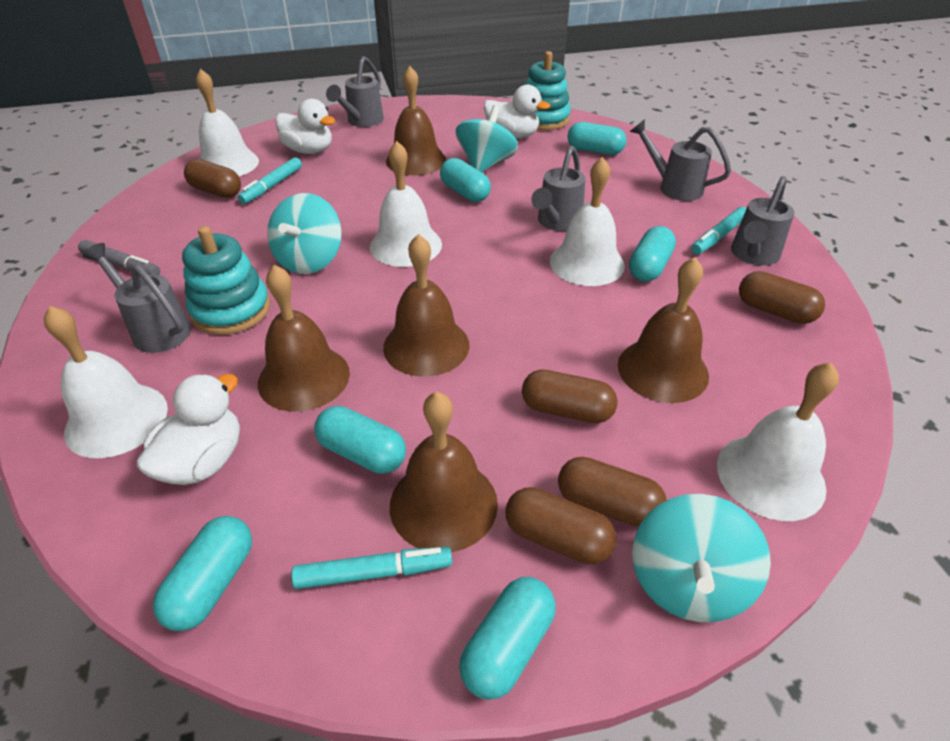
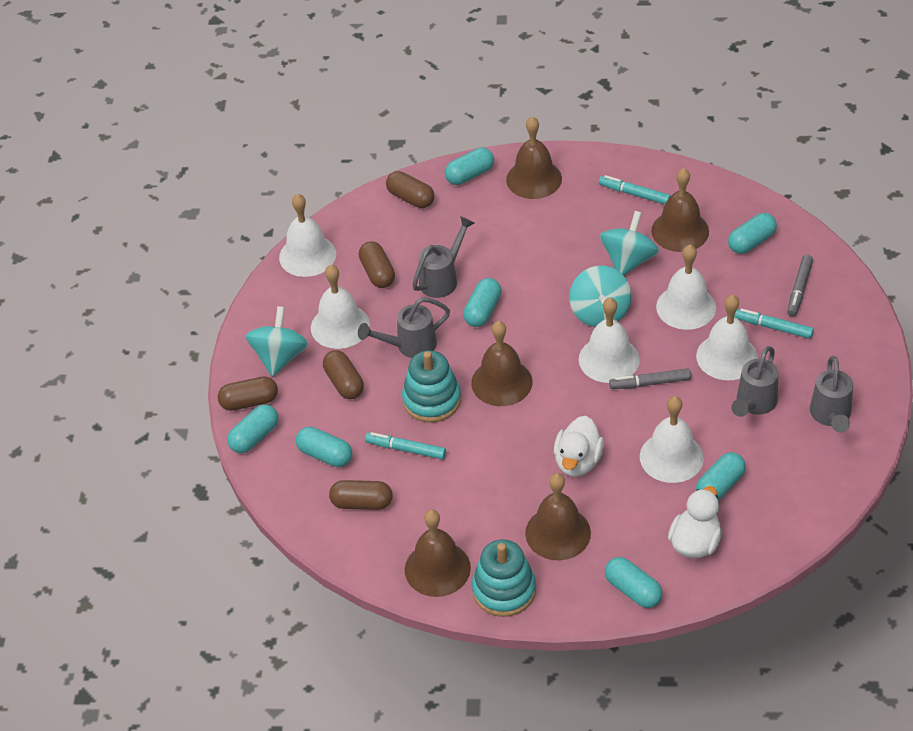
grey marker: 1 -> 2
grey watering can: 5 -> 4
turquoise capsule: 6 -> 7
white bell: 5 -> 6
white duck: 3 -> 2

